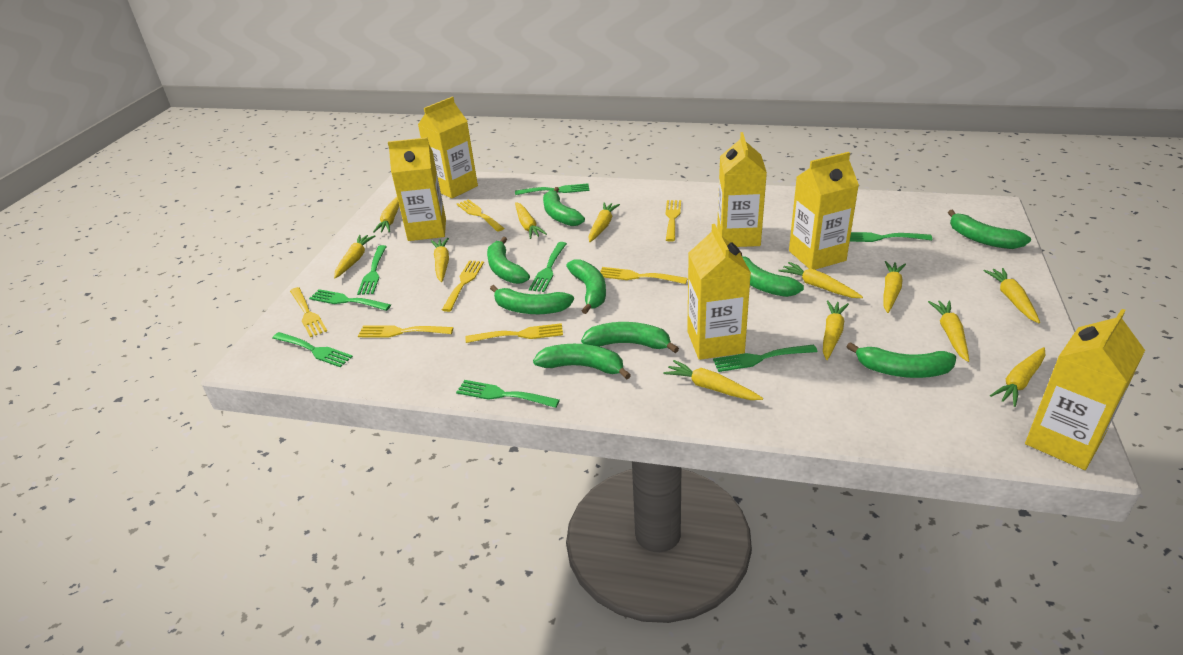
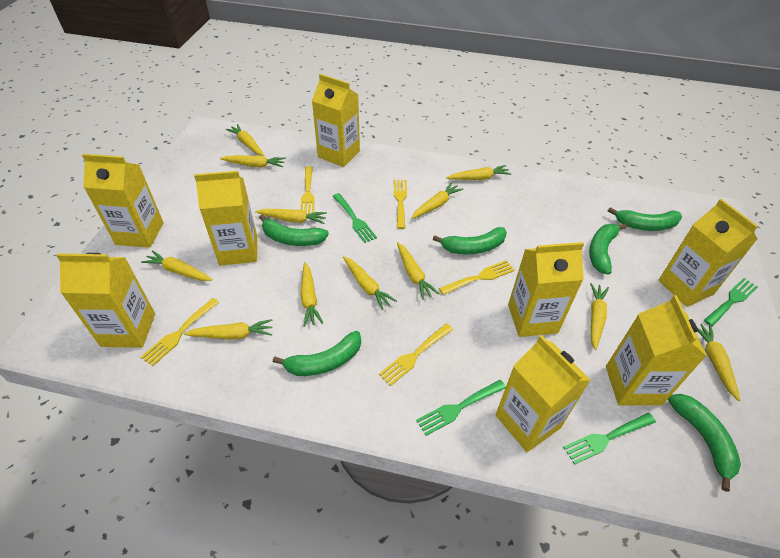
green banana: 9 -> 6
green fork: 8 -> 4
yellow carton: 6 -> 8
yellow fork: 7 -> 5

